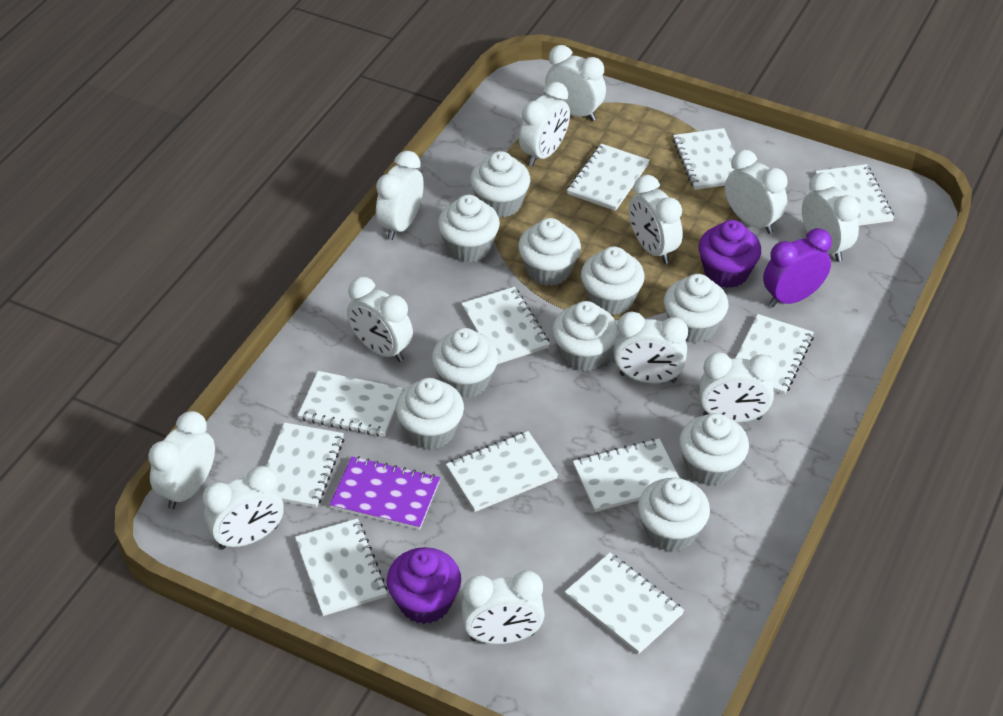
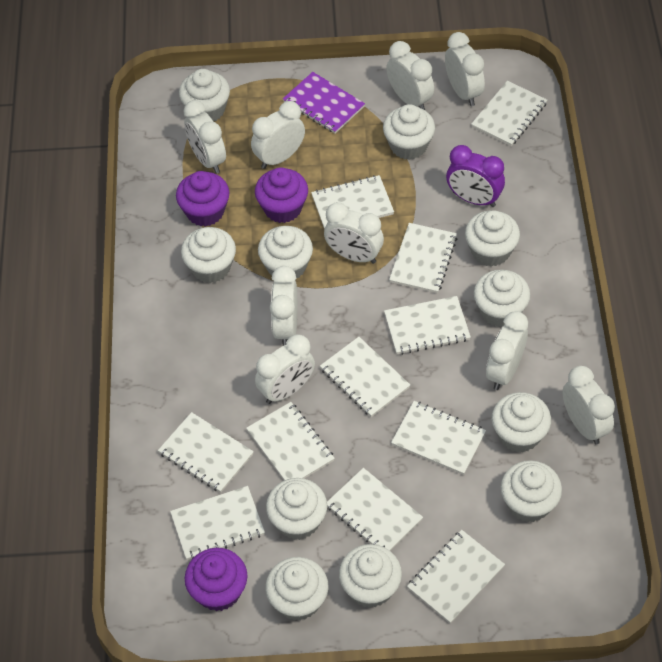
purple cupcake: 2 -> 3
white clock: 12 -> 9
white cupcake: 10 -> 11

